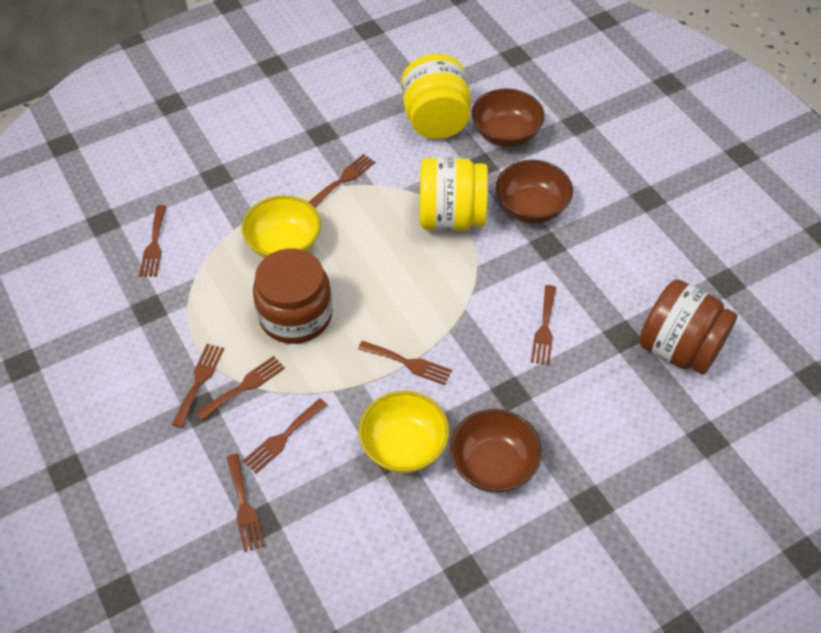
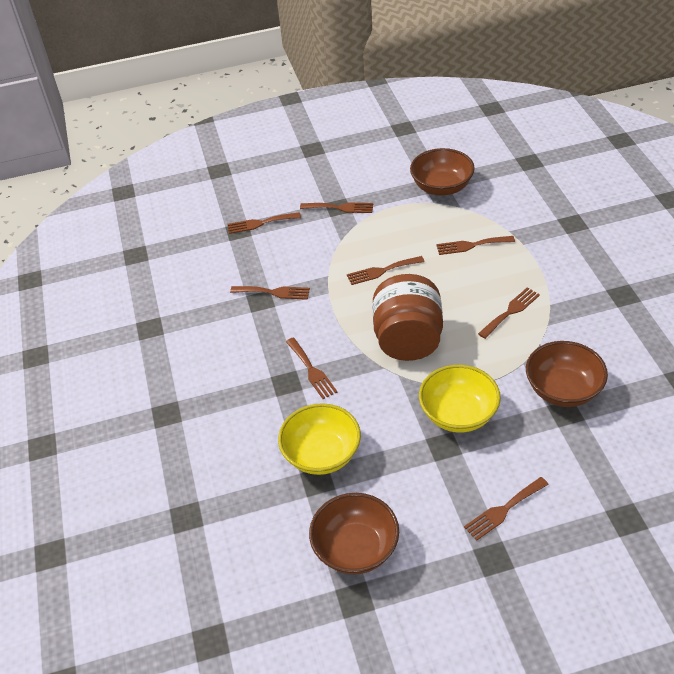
brown jar: 2 -> 1
yellow jar: 2 -> 0

